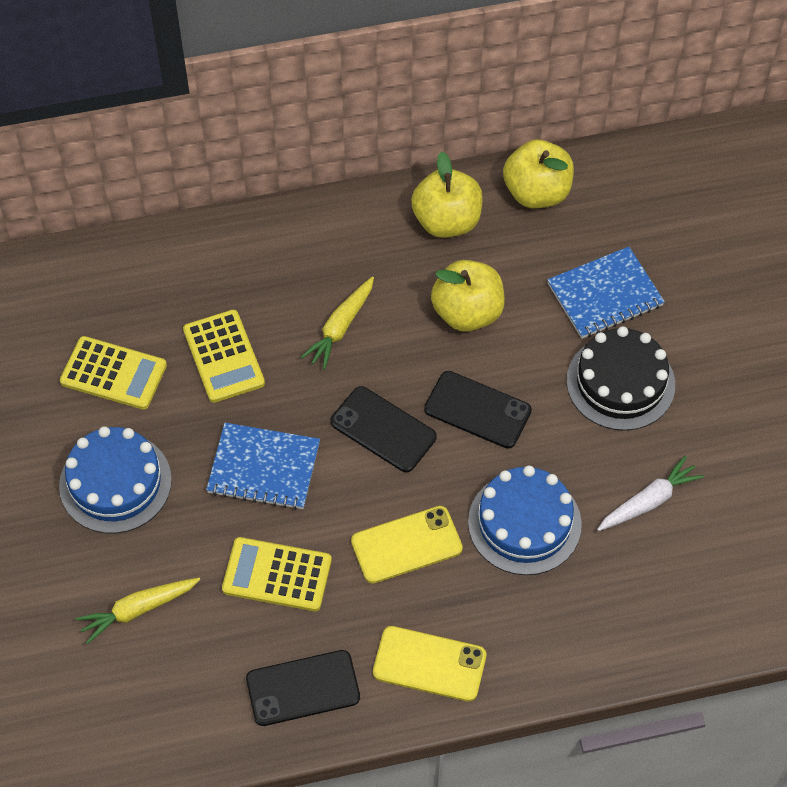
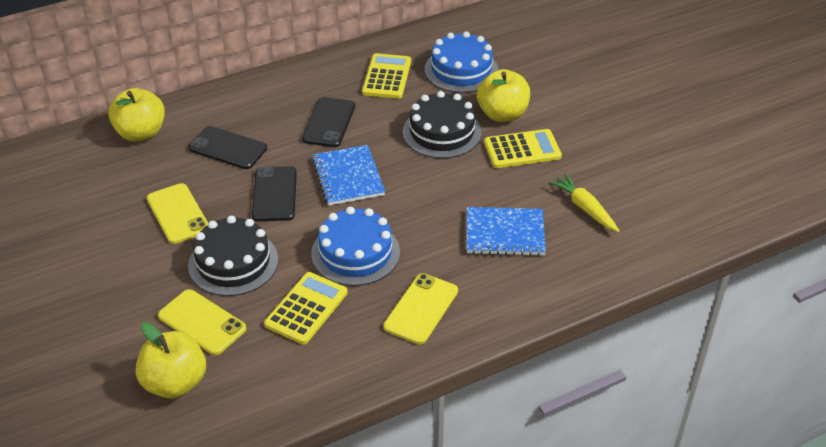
black cake: 1 -> 2
white carrot: 1 -> 0
yellow carrot: 2 -> 1
yellow phone: 2 -> 3

